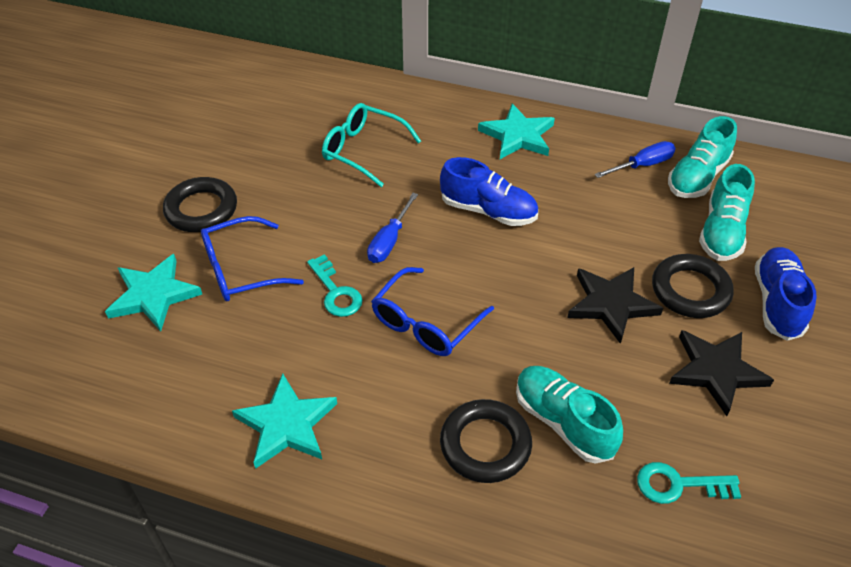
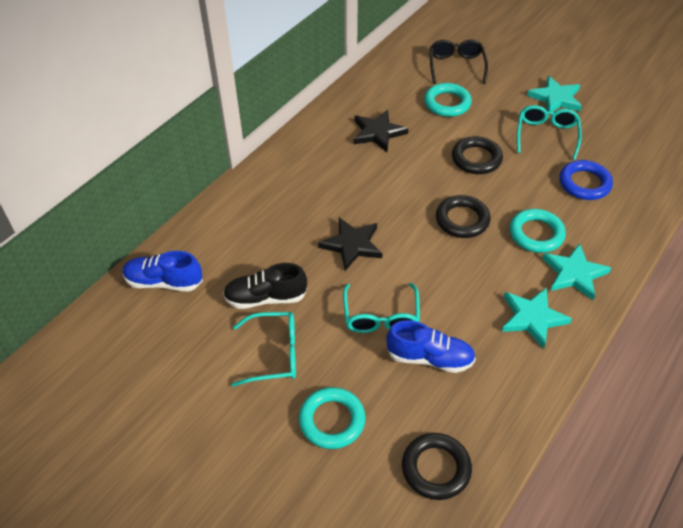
black glasses: 0 -> 1
black shoe: 0 -> 1
blue glasses: 2 -> 0
blue ring: 0 -> 1
blue screwdriver: 2 -> 0
turquoise glasses: 1 -> 3
turquoise key: 2 -> 0
turquoise ring: 0 -> 3
turquoise shoe: 3 -> 0

